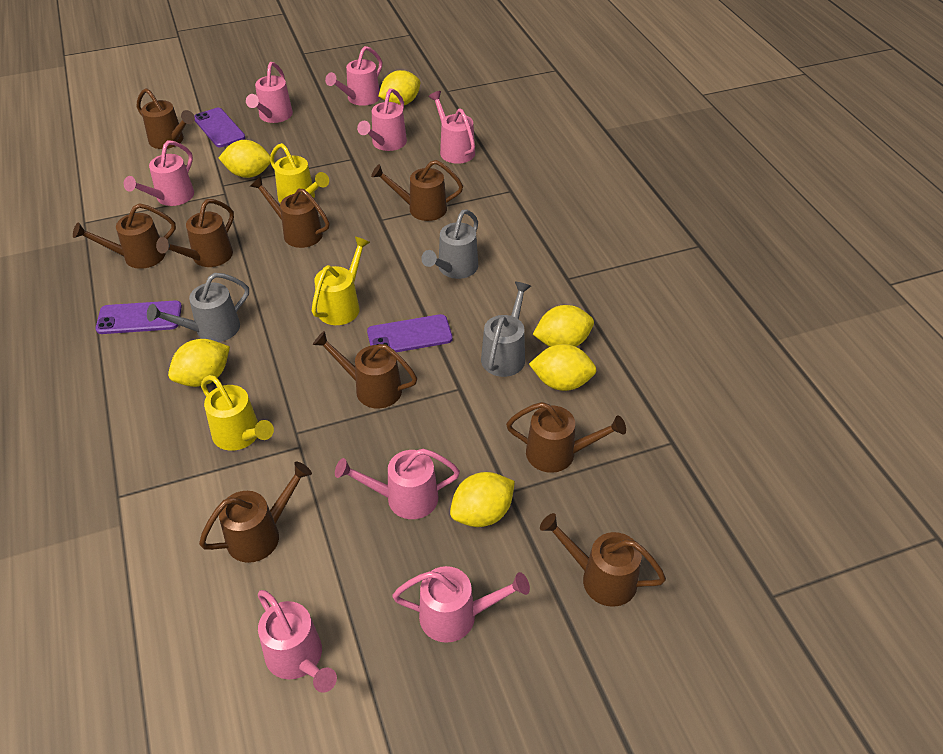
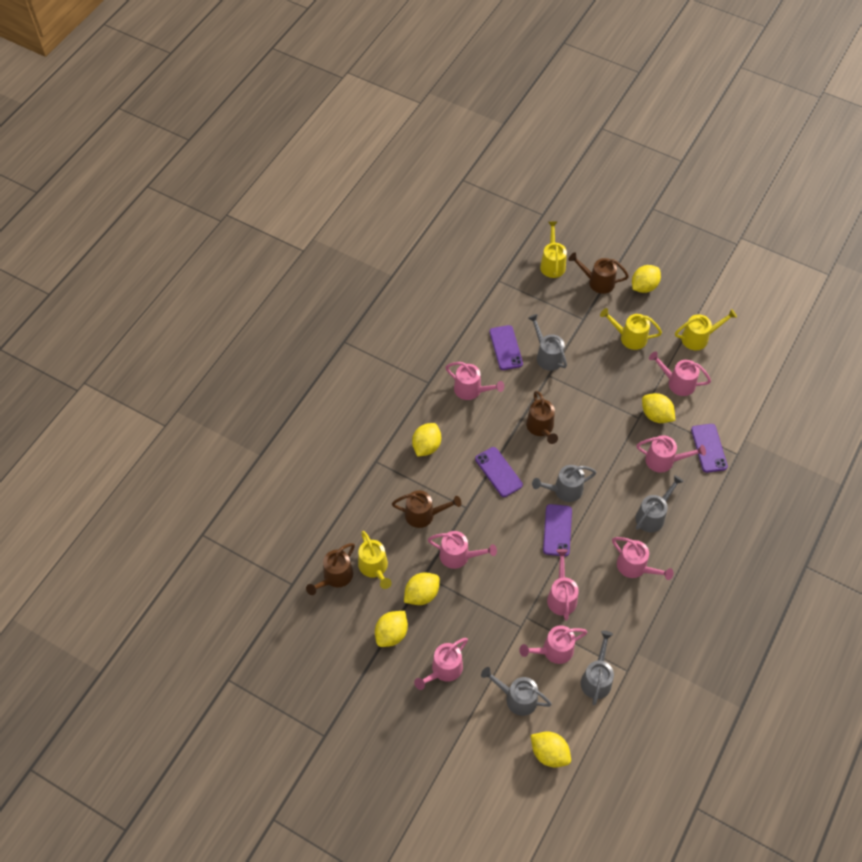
brown watering can: 9 -> 4
grey watering can: 3 -> 5
purple phone: 3 -> 4
yellow watering can: 3 -> 4

